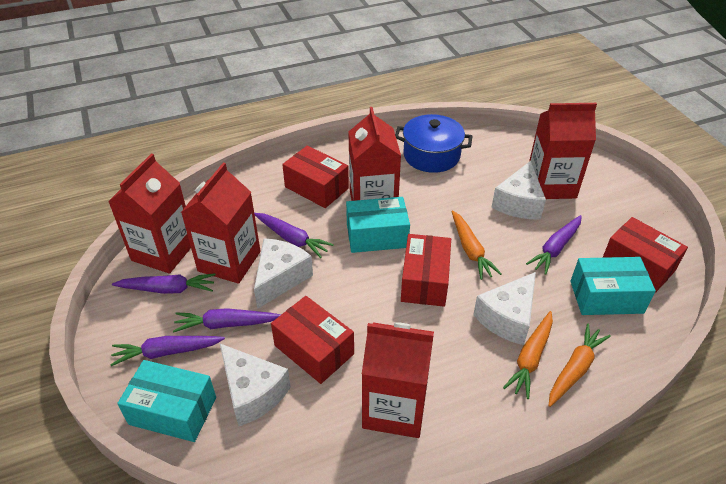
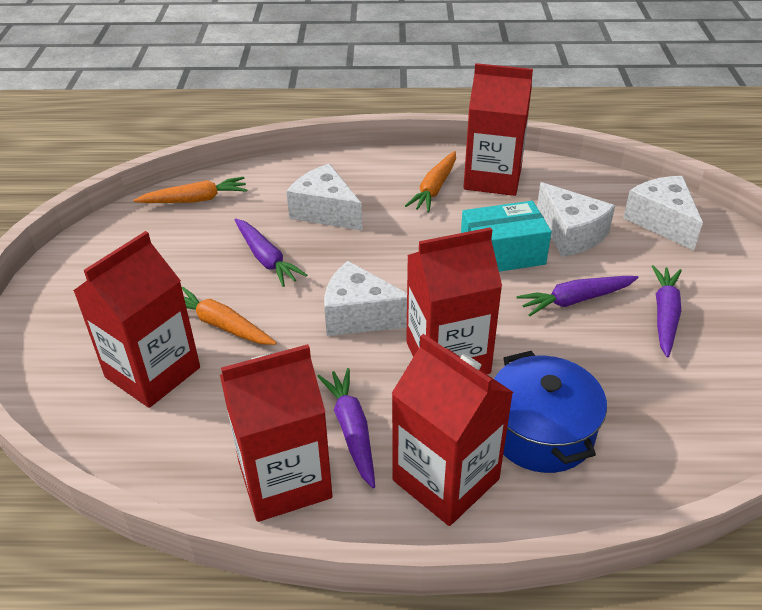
purple carrot: 5 -> 4
red box: 4 -> 0
turquoise box: 3 -> 1

